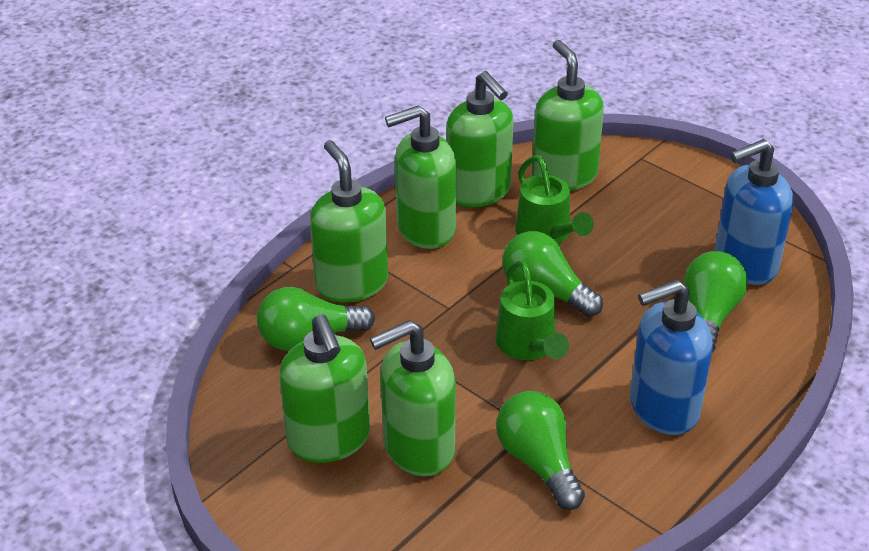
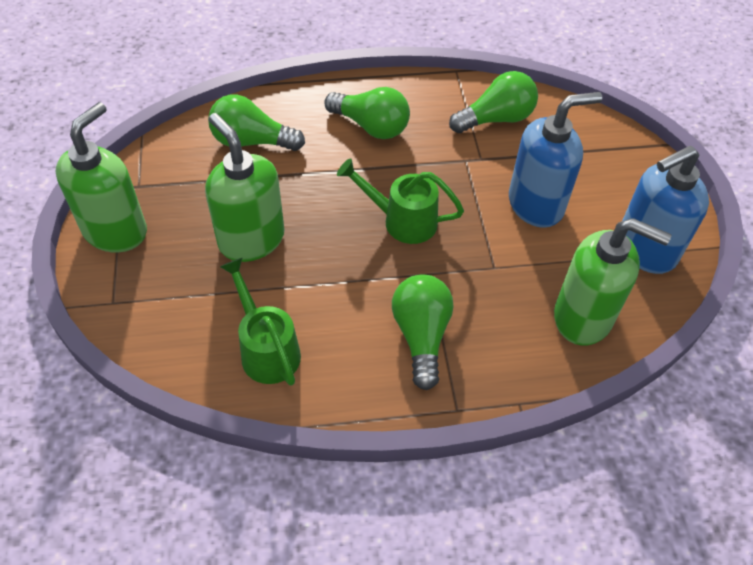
green soap dispenser: 6 -> 3

